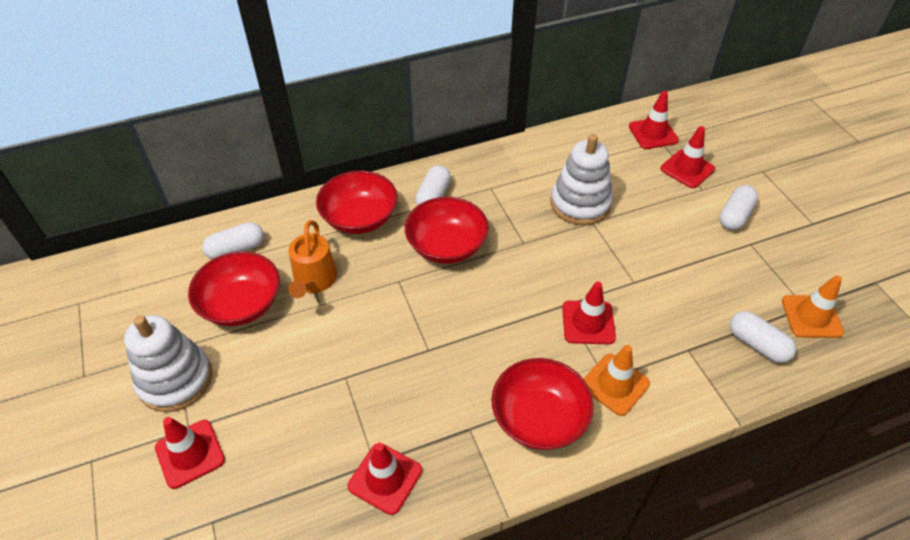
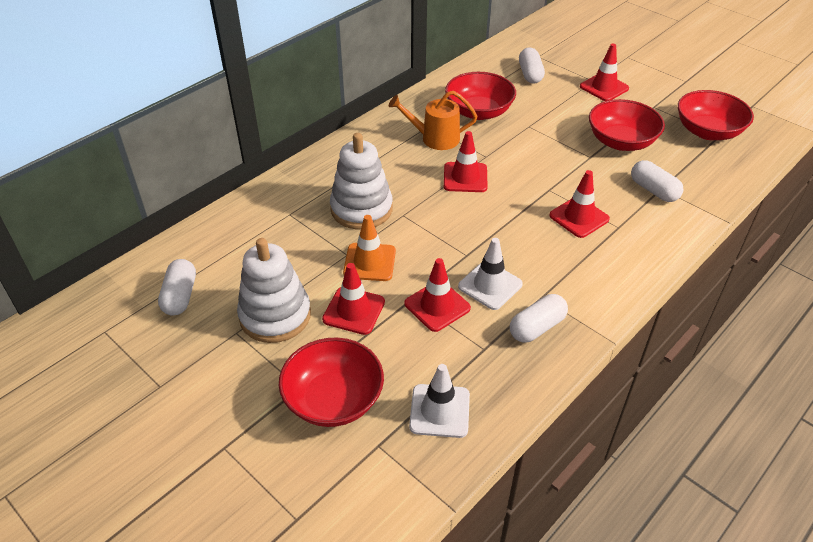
orange traffic cone: 2 -> 1
white traffic cone: 0 -> 2

